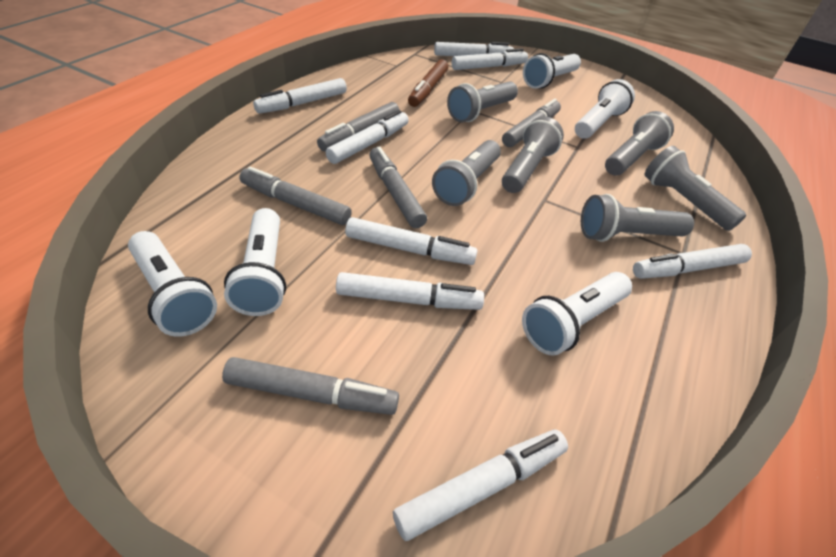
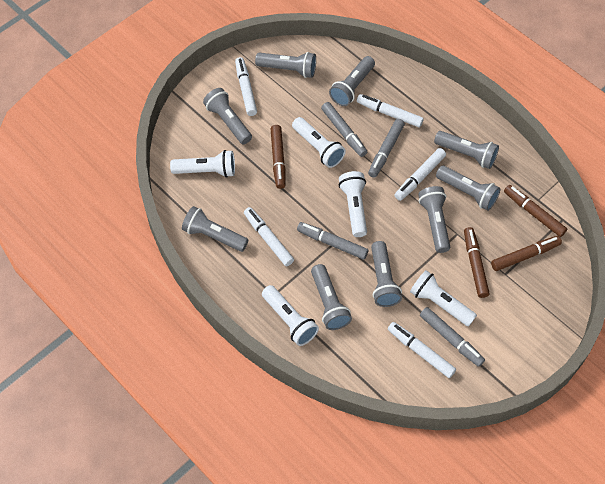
brown marker: 1 -> 4
grey flashlight: 6 -> 9
grey marker: 5 -> 4
white marker: 8 -> 5

